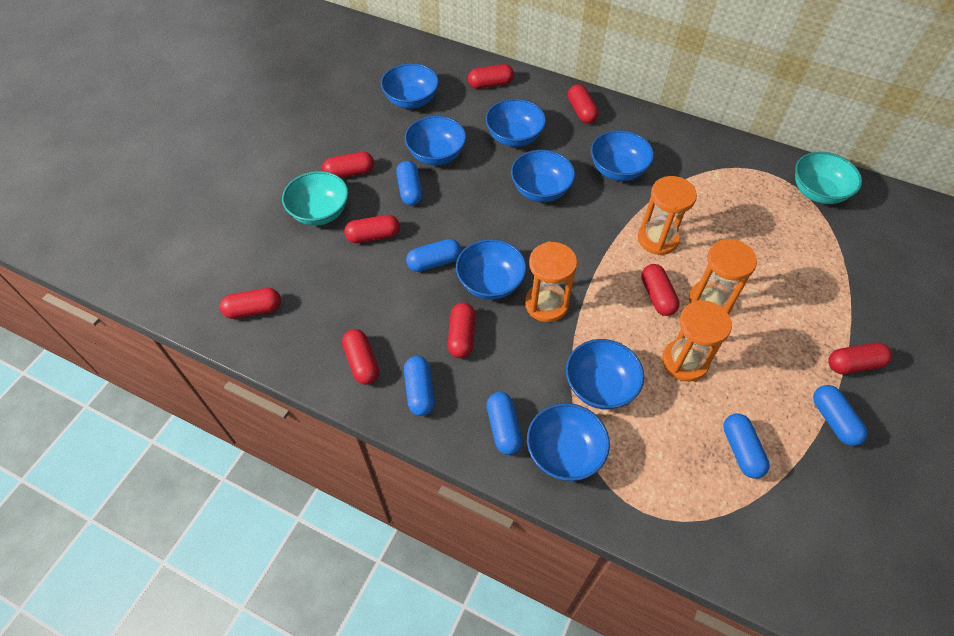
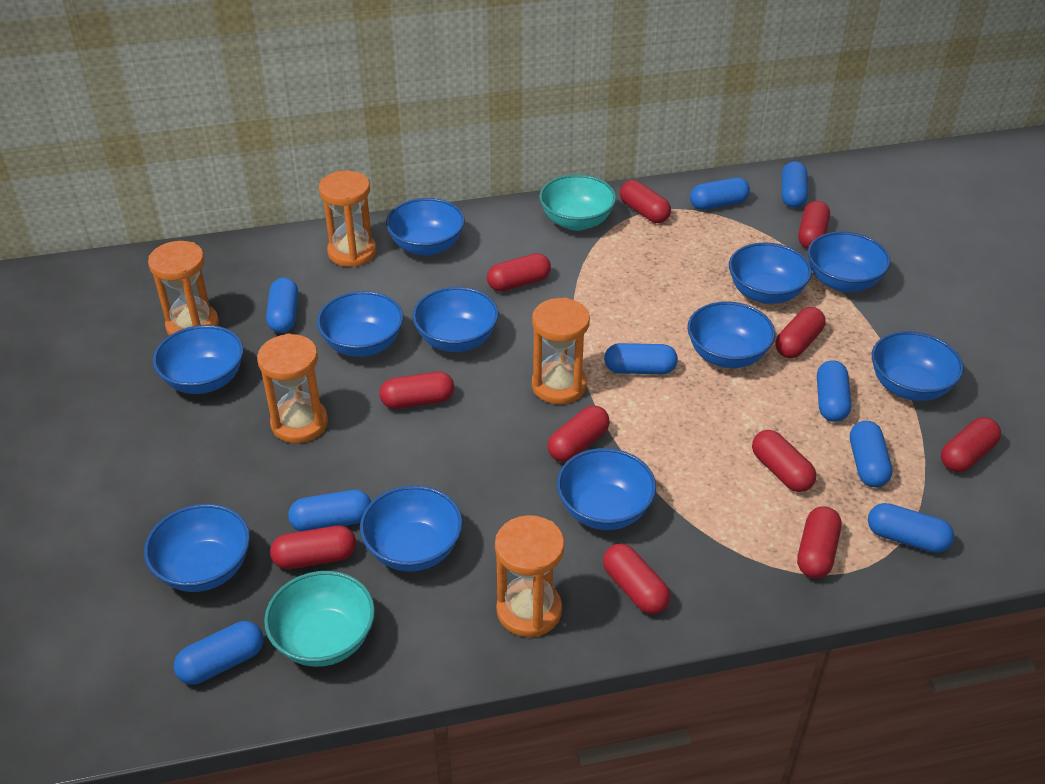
blue bowl: 8 -> 11
blue capsule: 6 -> 9
orange hourglass: 4 -> 5
red capsule: 9 -> 11

